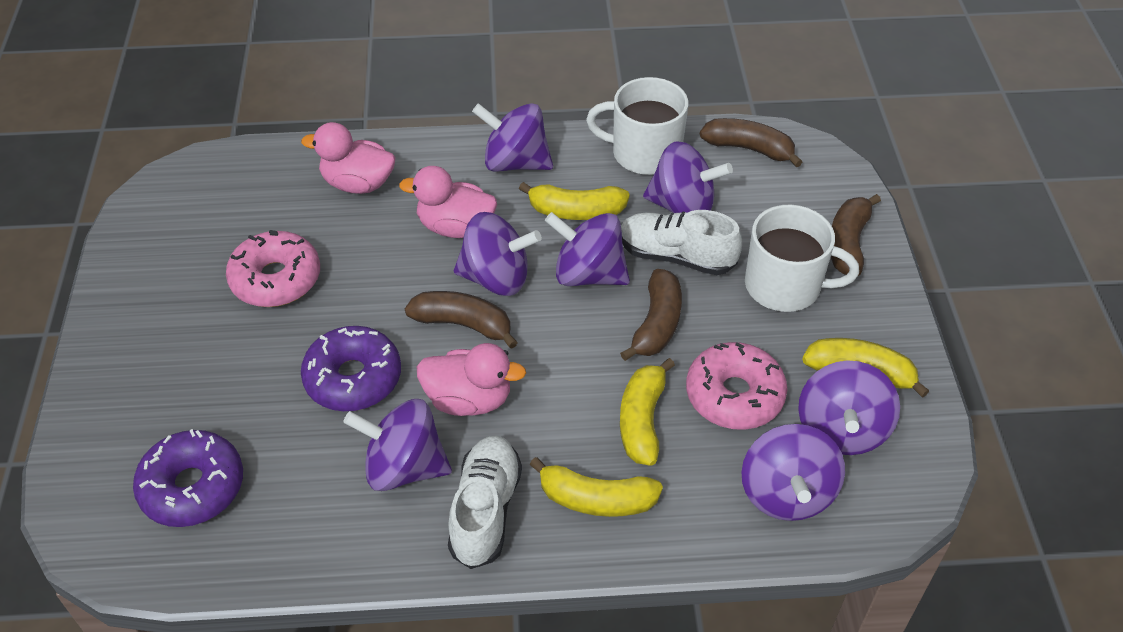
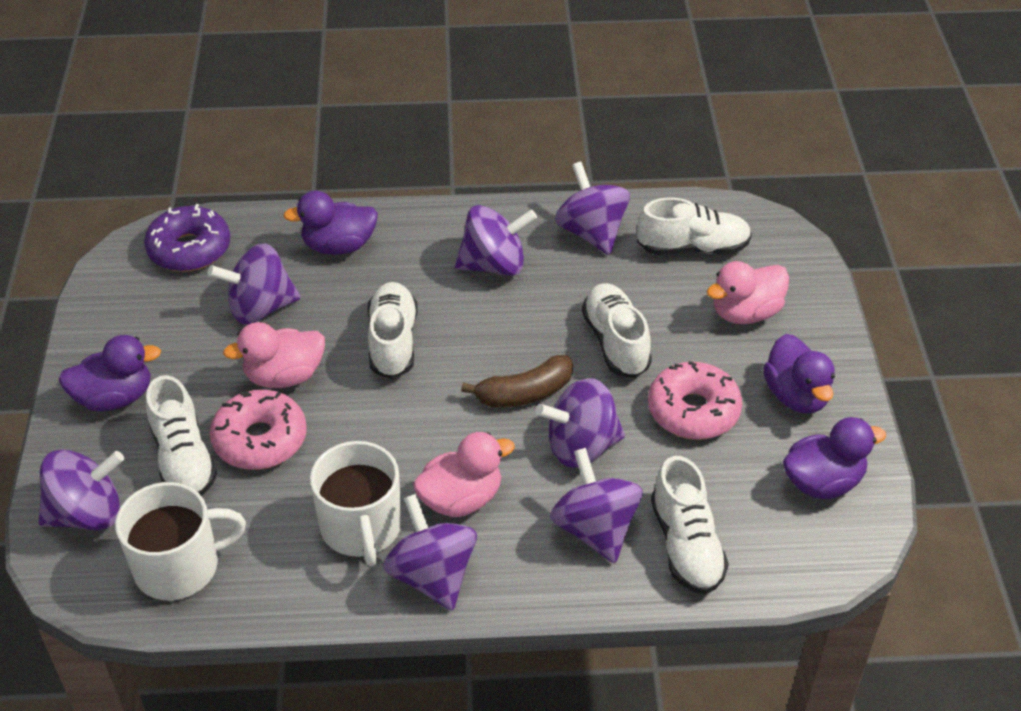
brown banana: 4 -> 1
purple donut: 2 -> 1
purple duck: 0 -> 4
white shoe: 2 -> 5
yellow banana: 4 -> 0

